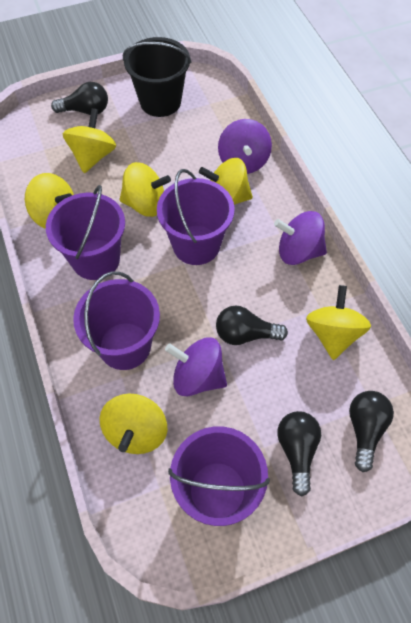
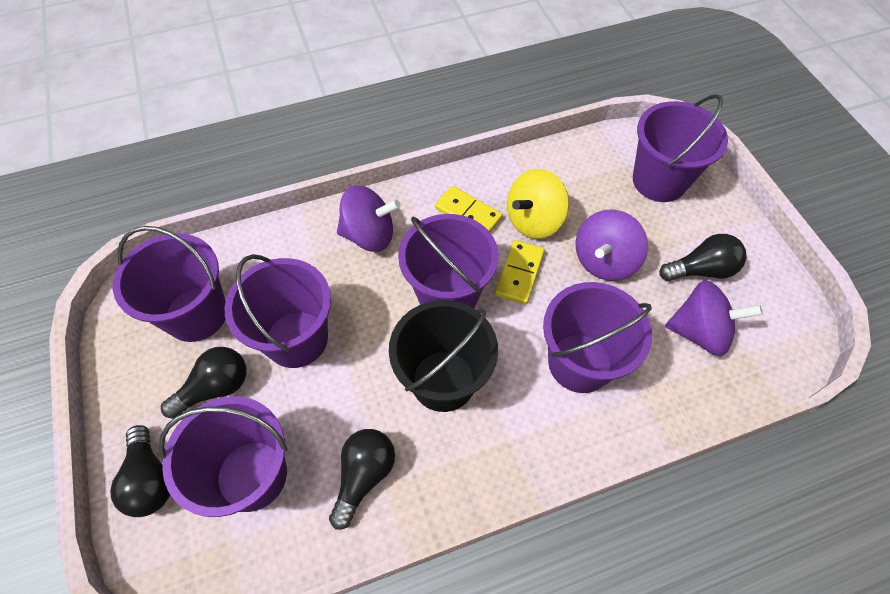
purple bucket: 4 -> 6
yellow domino: 0 -> 2
yellow spinning top: 6 -> 1

